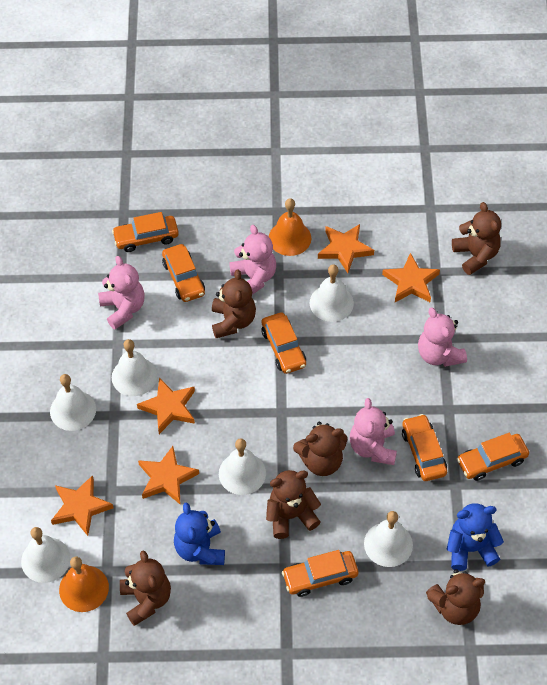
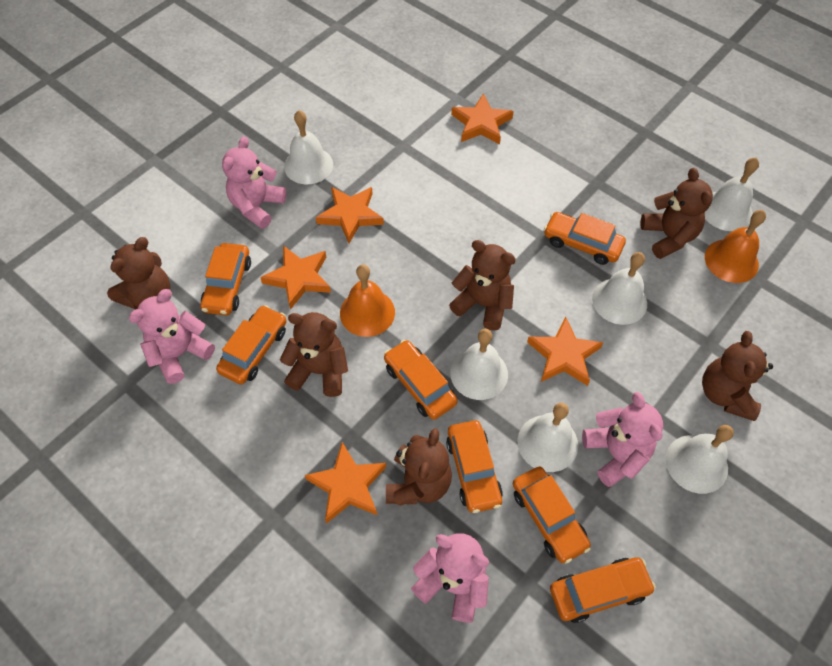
blue teddy bear: 2 -> 0
orange car: 6 -> 7

